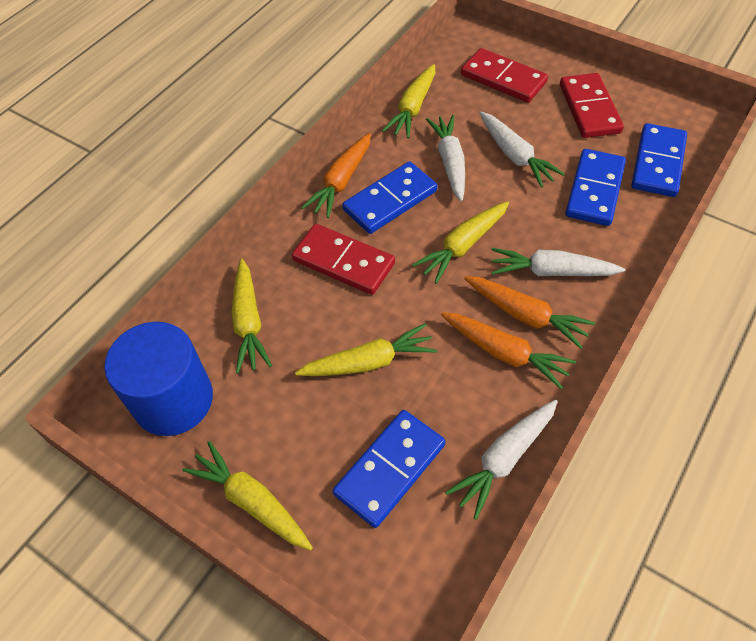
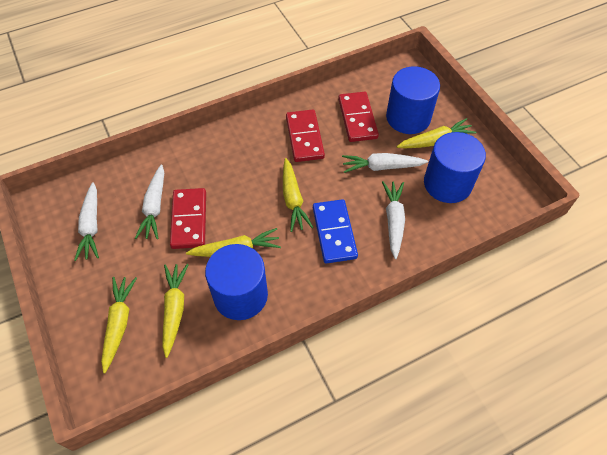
blue cylinder: 1 -> 3
blue domino: 4 -> 1
orange carrot: 3 -> 0

